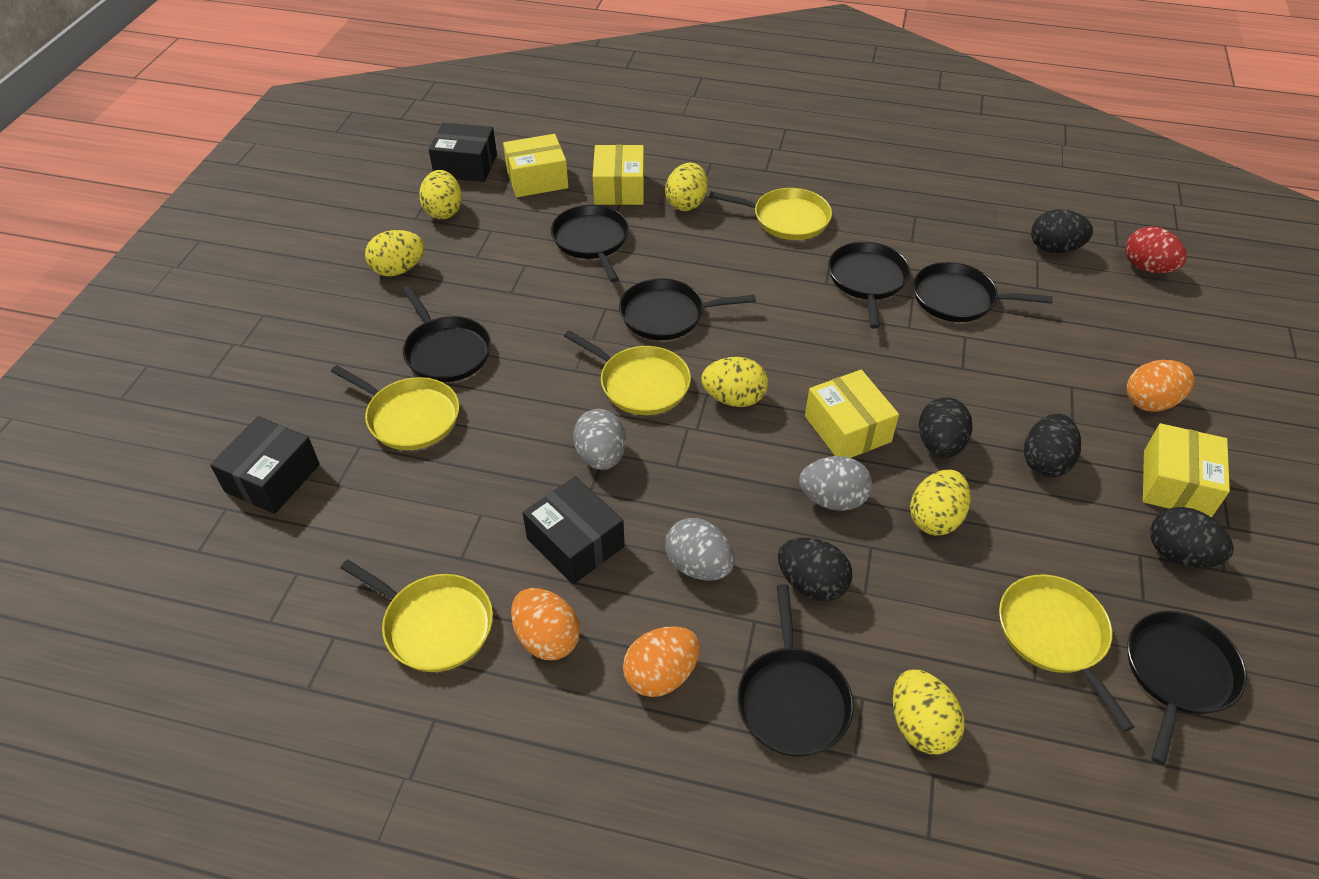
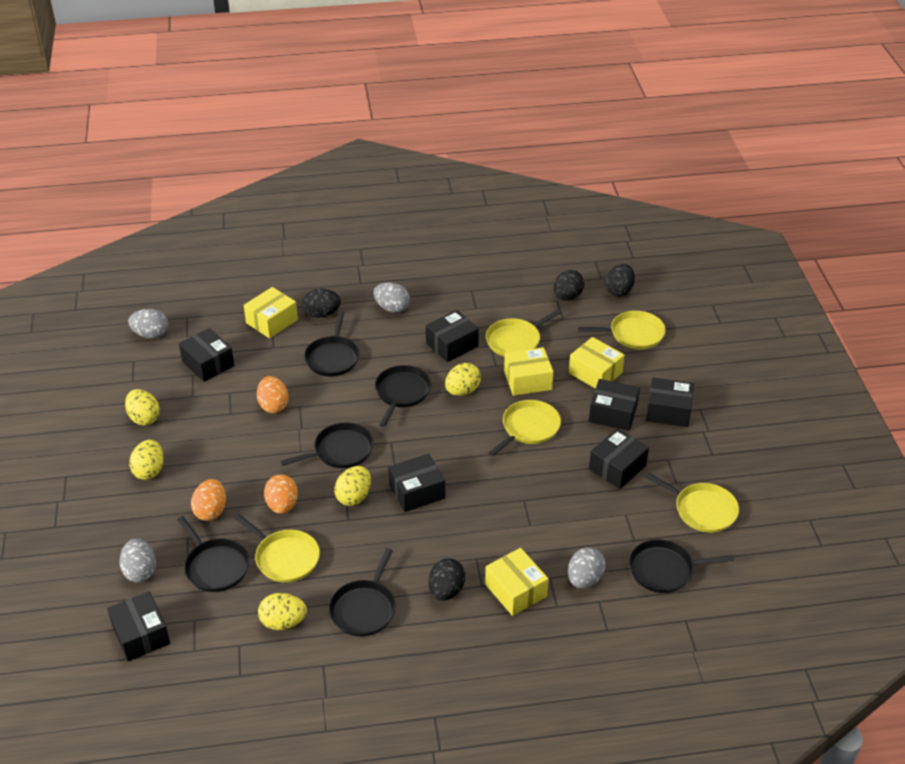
black box: 3 -> 7
black egg: 5 -> 4
black pan: 7 -> 6
grey egg: 3 -> 4
red egg: 1 -> 0
yellow egg: 6 -> 5

